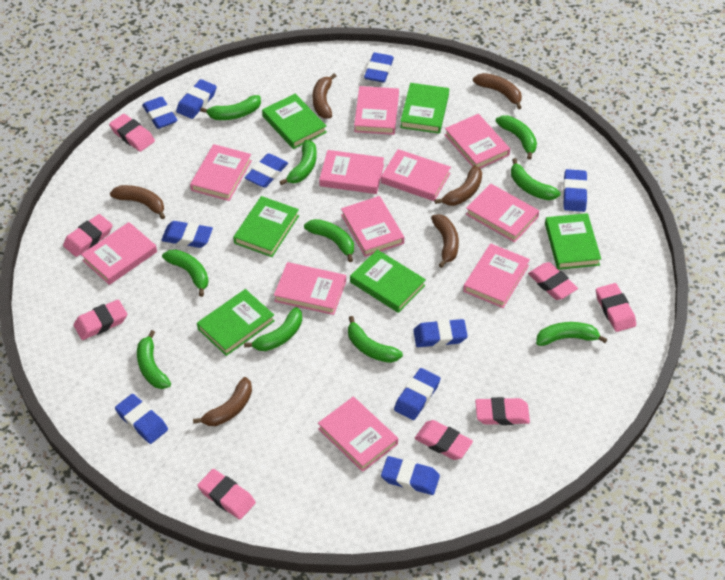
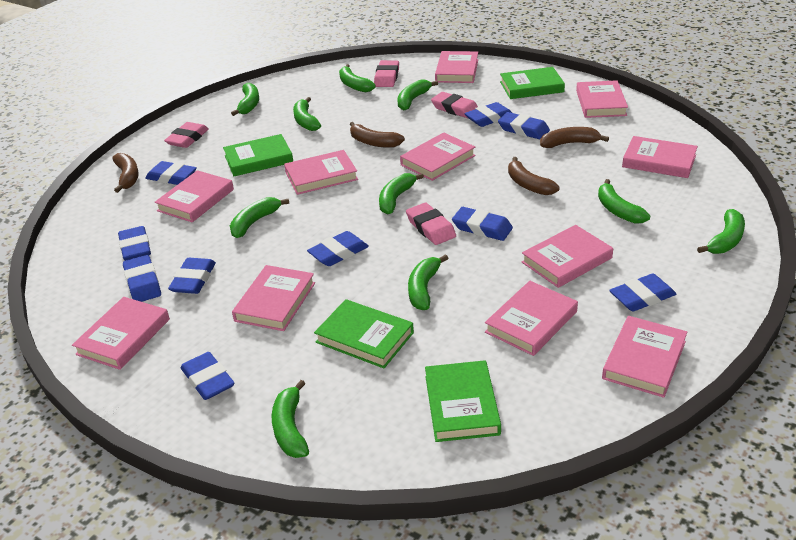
brown banana: 6 -> 4
green book: 6 -> 4
pink eraser: 8 -> 4

